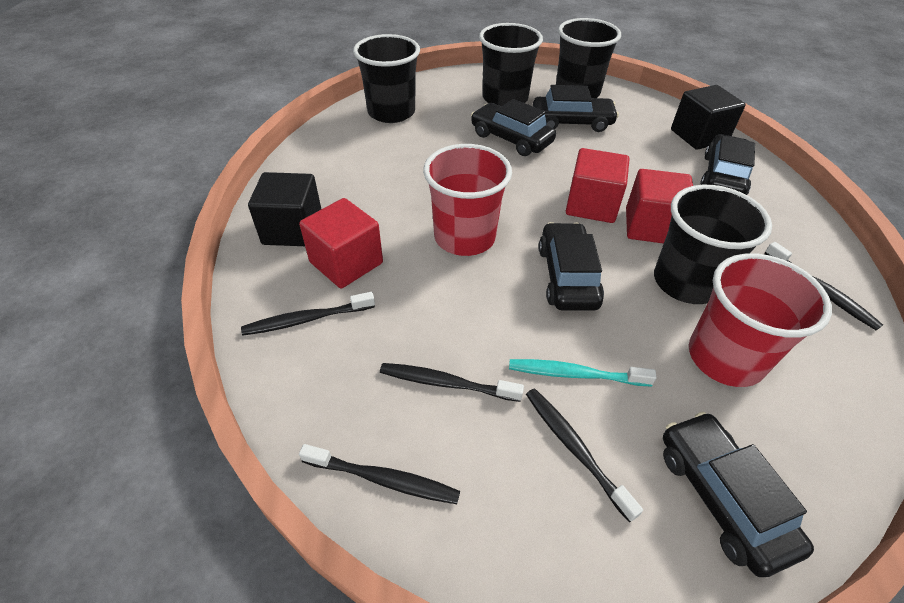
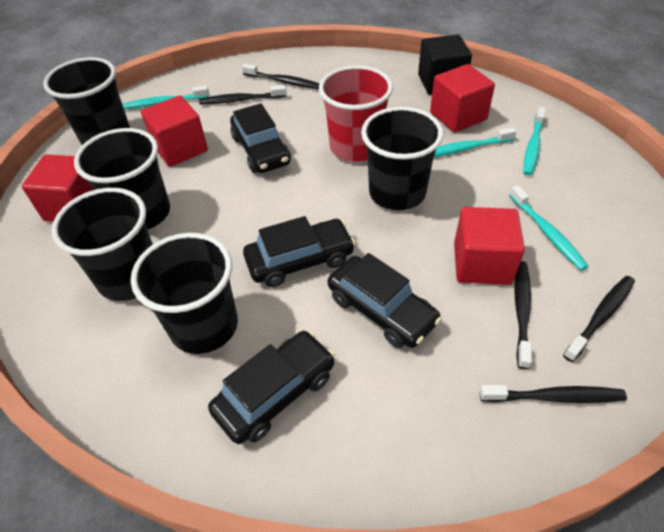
black car: 5 -> 4
black cube: 2 -> 1
black cup: 4 -> 5
red cube: 3 -> 4
red cup: 2 -> 1
turquoise toothbrush: 1 -> 4

